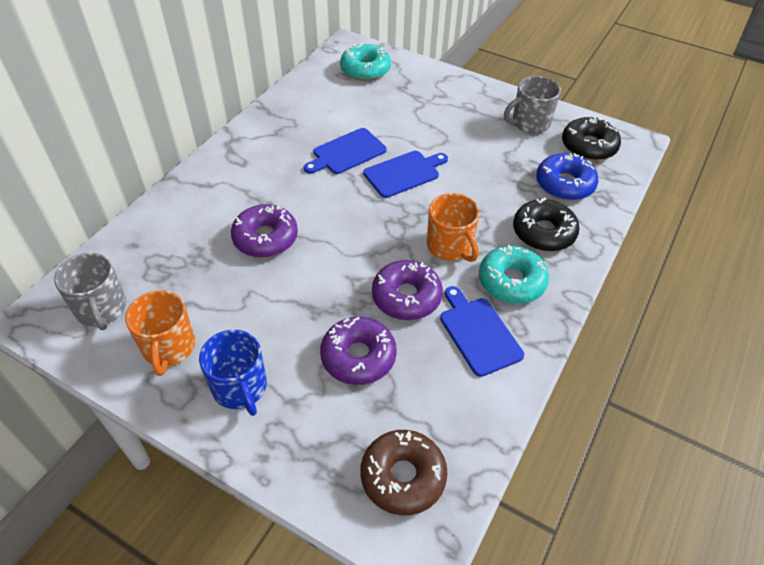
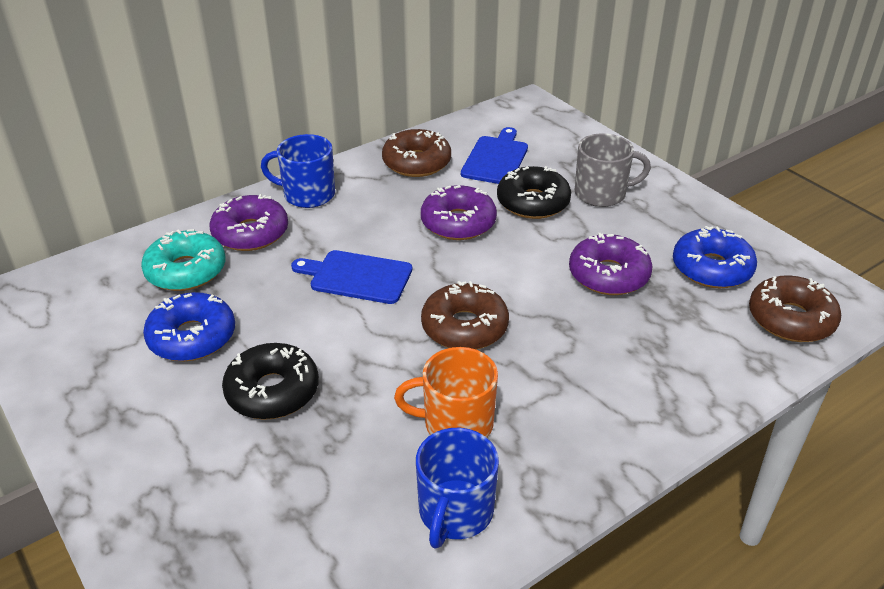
blue cutting board: 3 -> 2
blue donut: 1 -> 2
blue mug: 1 -> 2
brown donut: 1 -> 3
grey mug: 2 -> 1
orange mug: 2 -> 1
turquoise donut: 2 -> 1

